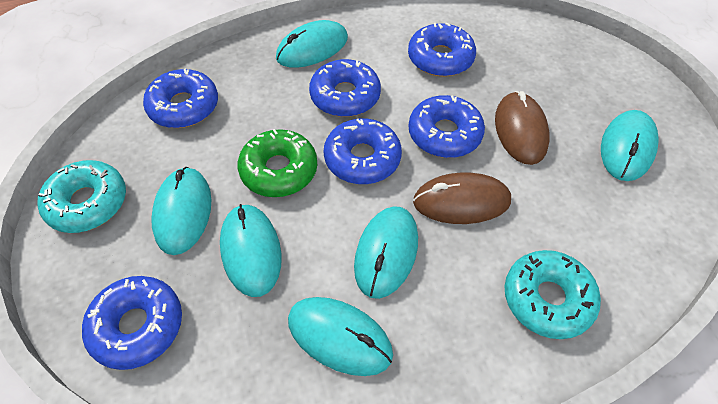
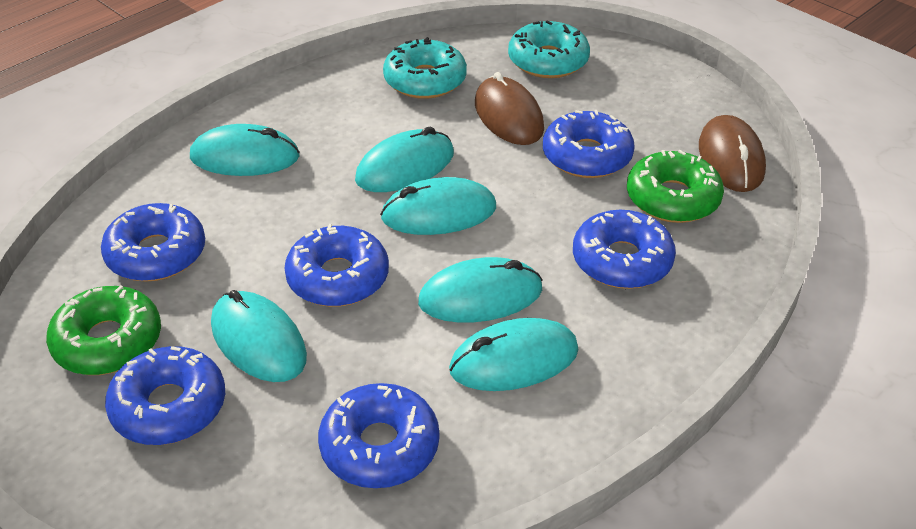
green donut: 1 -> 2

